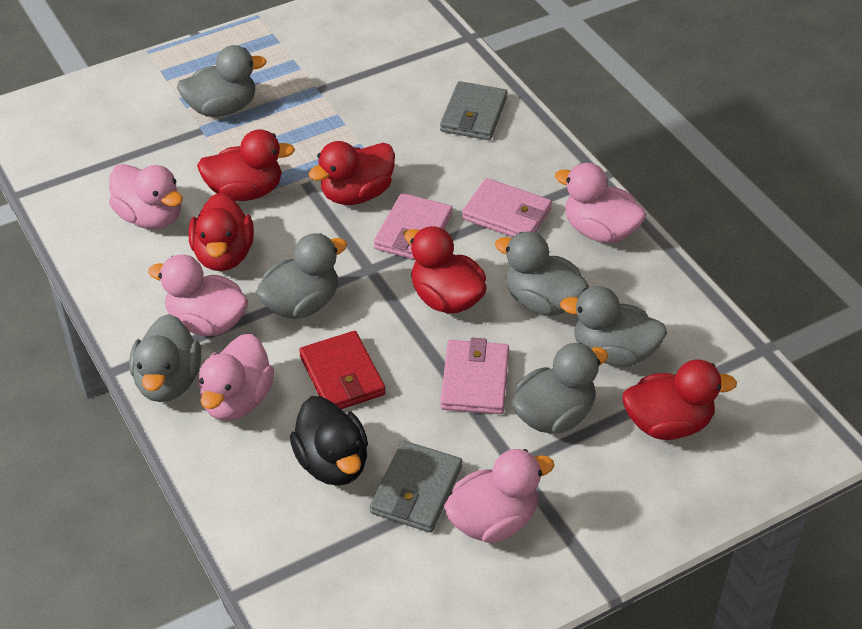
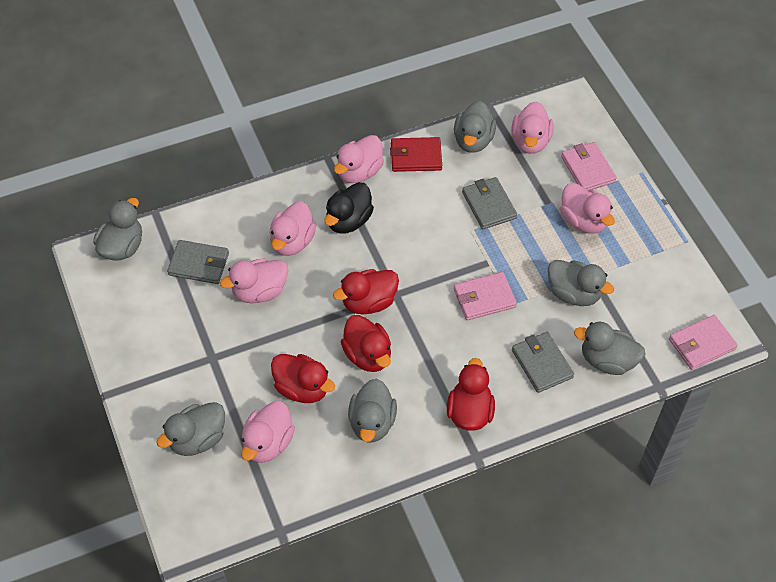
grey wallet: 2 -> 3
pink duck: 5 -> 6
red duck: 5 -> 4

